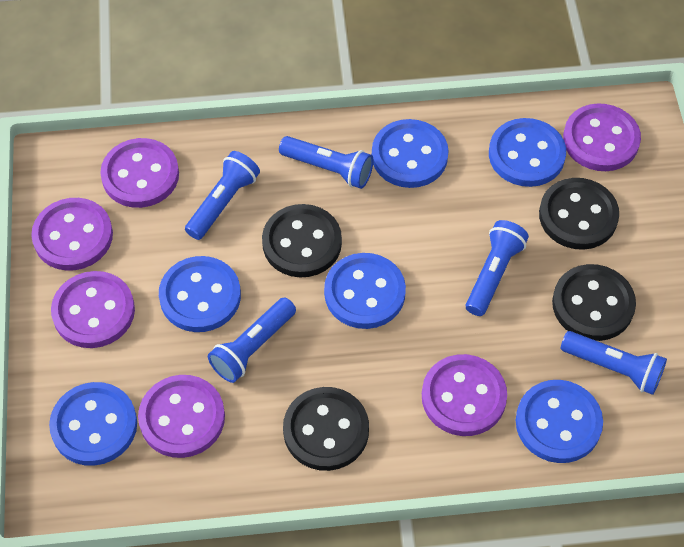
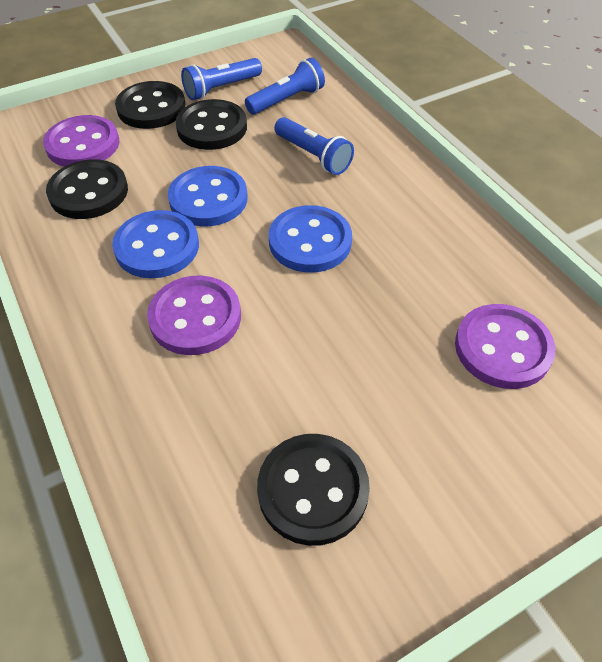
blue button: 6 -> 3
blue flashlight: 5 -> 3
purple button: 6 -> 3

